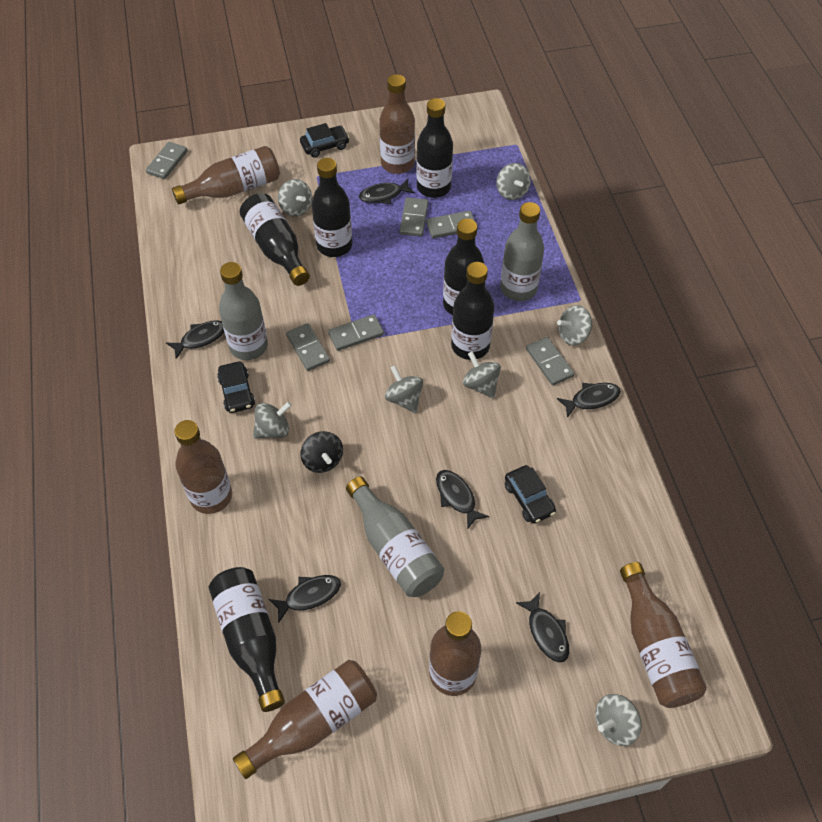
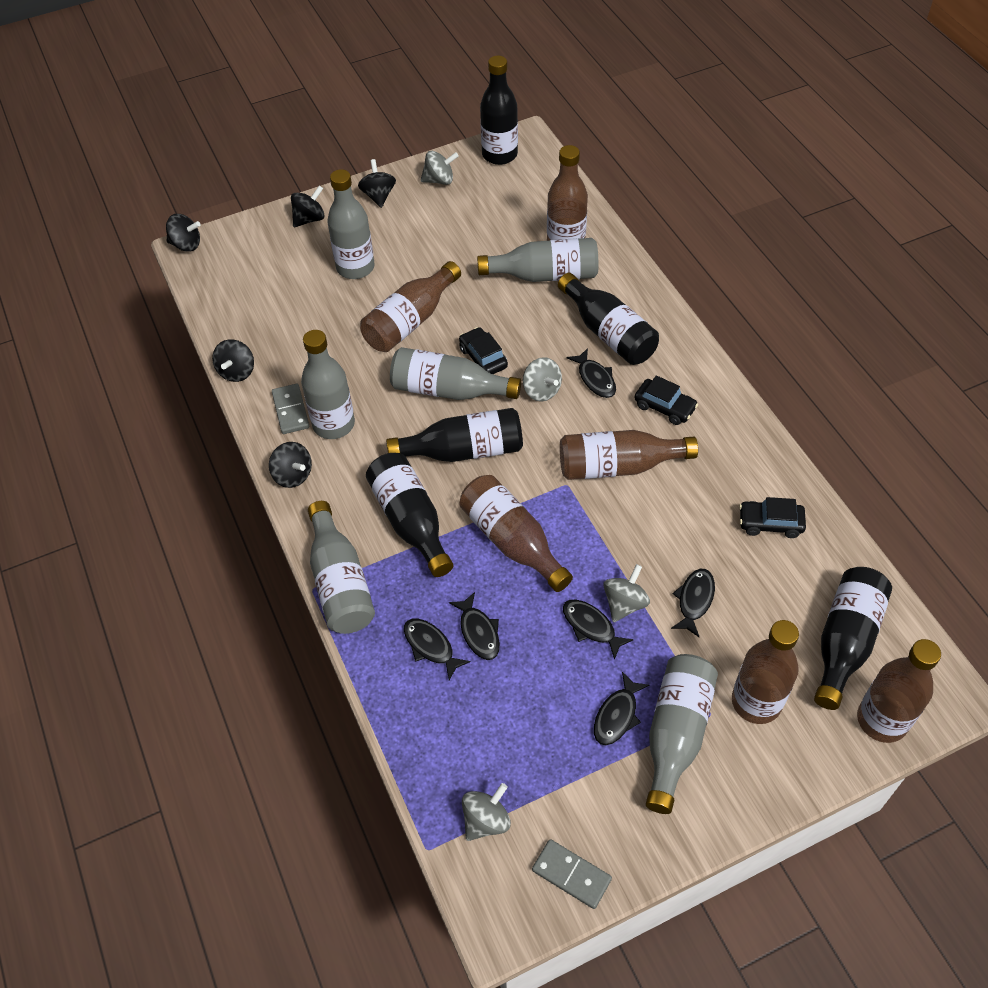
black bottle: 6 -> 5
black spinning top: 1 -> 5
grey bottle: 3 -> 6
grey domino: 6 -> 2
grey spinning top: 7 -> 4

